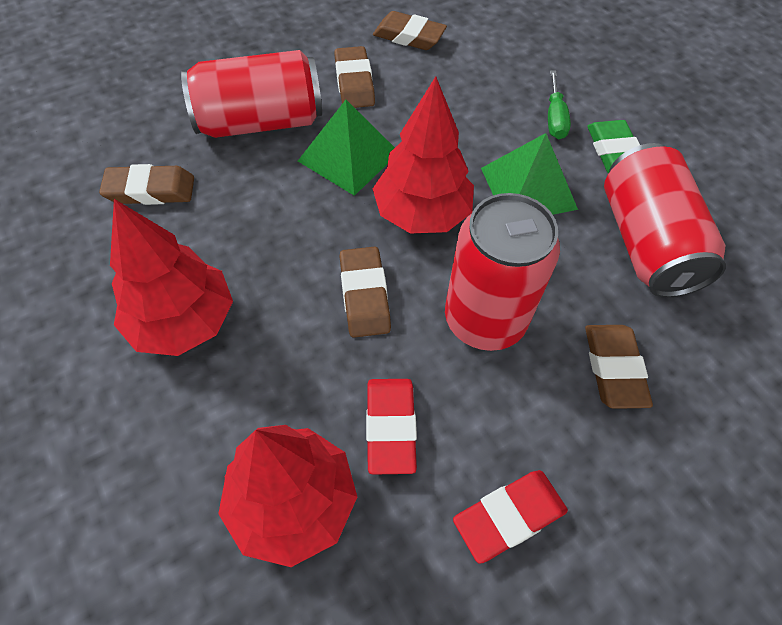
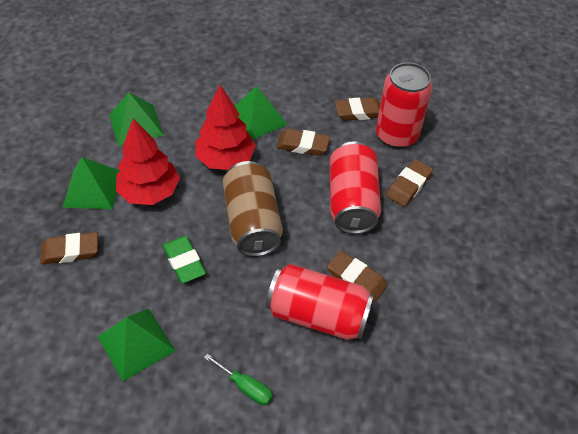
brown can: 0 -> 1
green pyramid: 2 -> 4
red eraser: 2 -> 0
red tree: 3 -> 2

